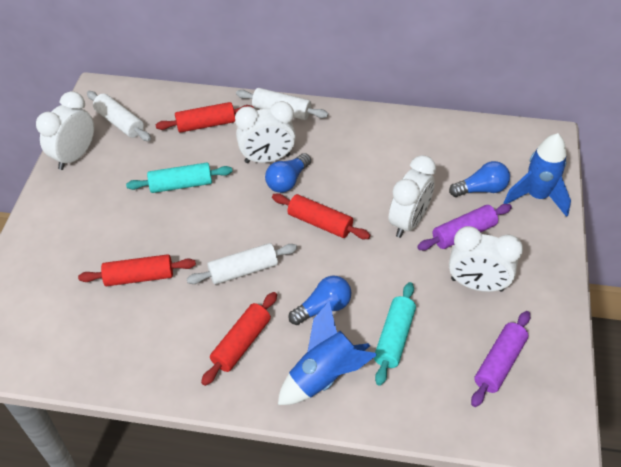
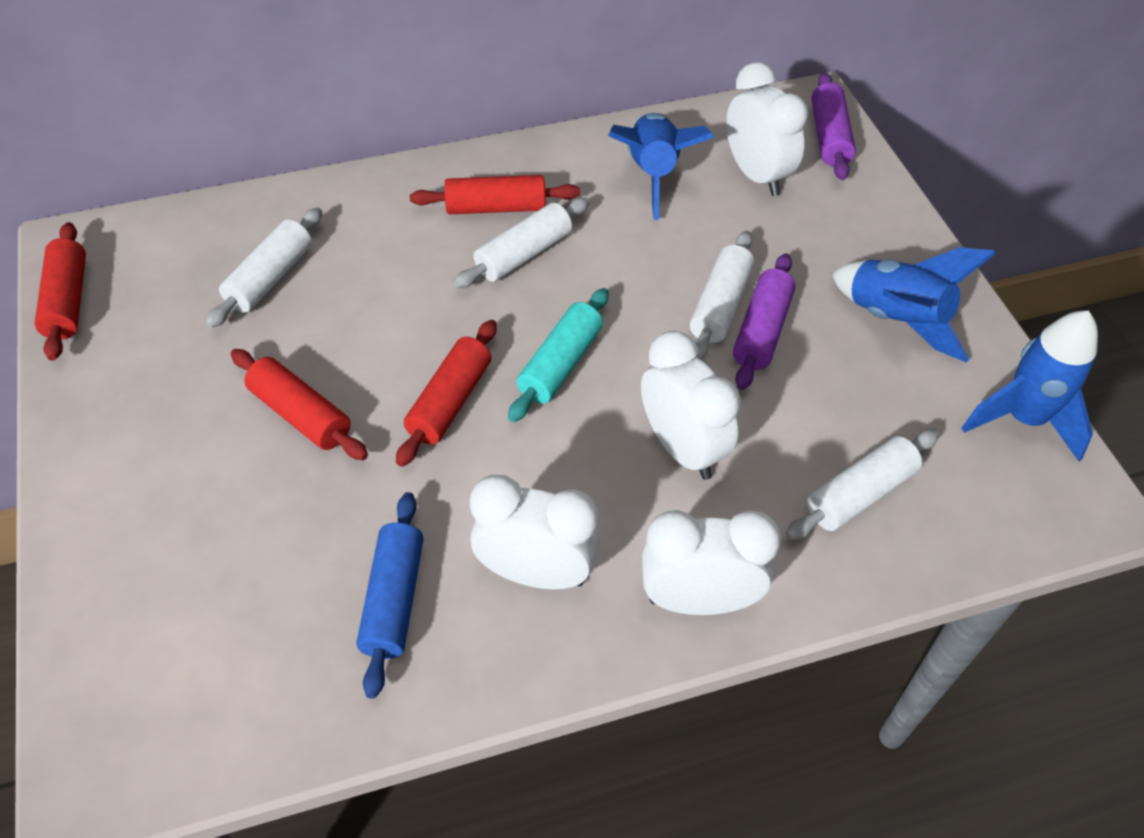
blue light bulb: 3 -> 0
blue rocket: 2 -> 3
blue rolling pin: 0 -> 1
turquoise rolling pin: 2 -> 1
white rolling pin: 3 -> 4

